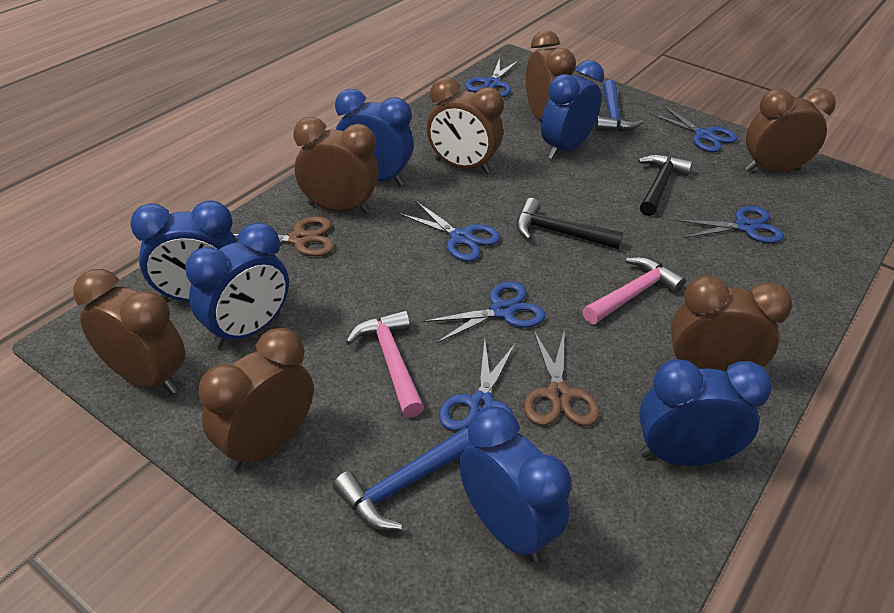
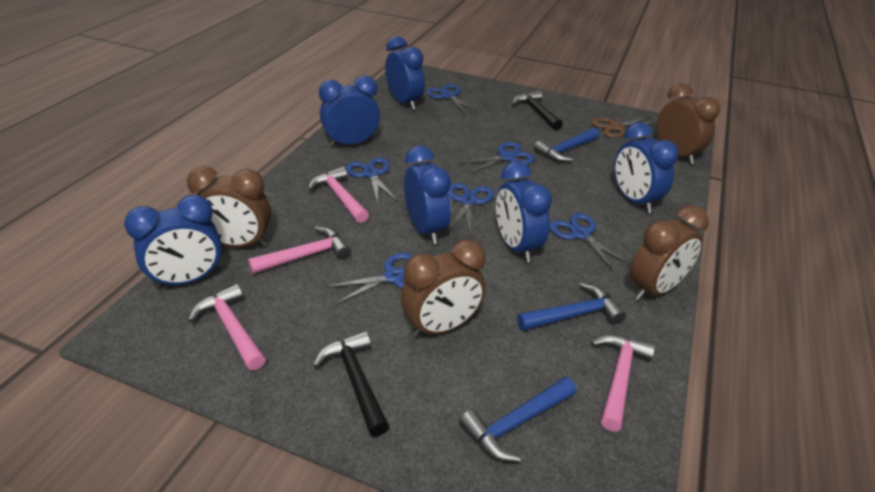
blue hammer: 2 -> 3
brown clock: 7 -> 4
brown scissors: 2 -> 1
pink hammer: 2 -> 4

